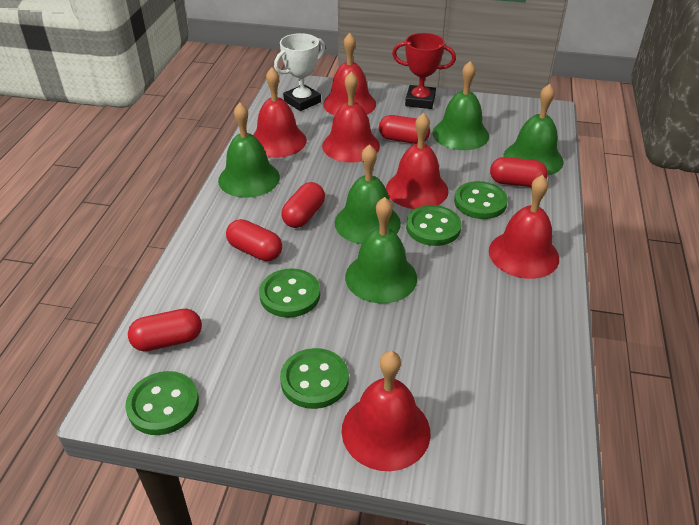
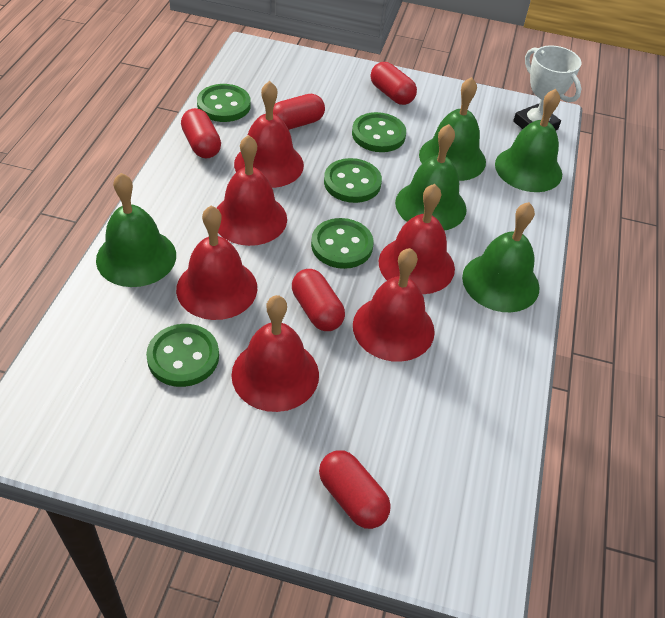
red trophy: 1 -> 0

